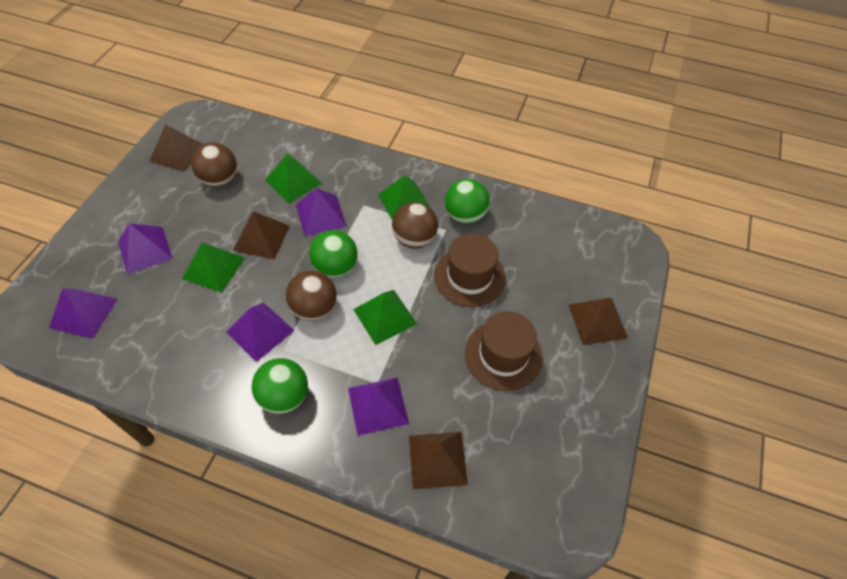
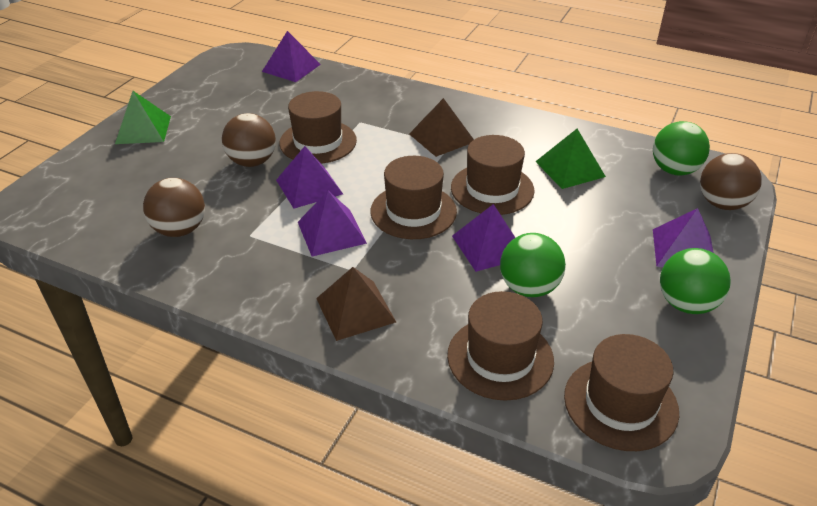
brown hat: 2 -> 5
brown pyramid: 4 -> 2
green pyramid: 4 -> 2

